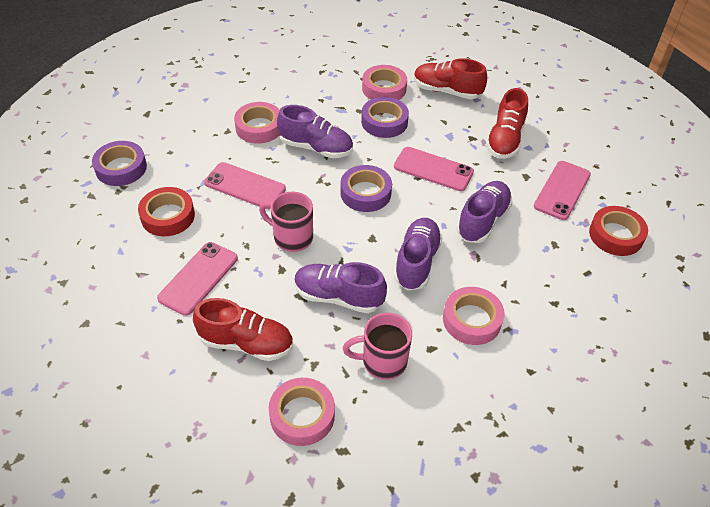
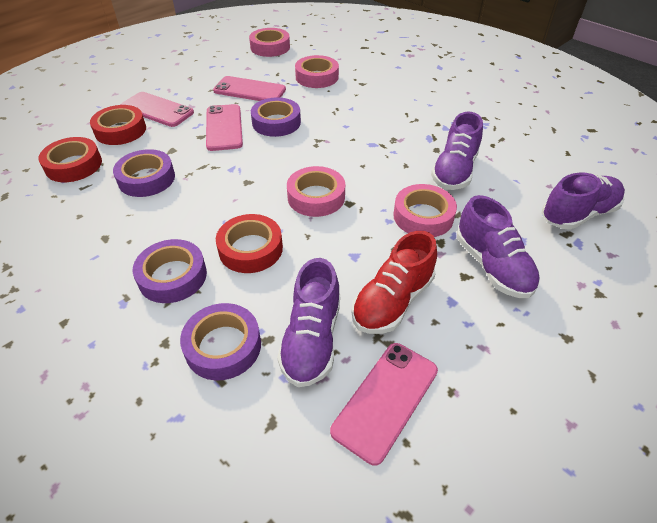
pink mug: 2 -> 0
purple tape: 3 -> 4
red shoe: 3 -> 1
red tape: 2 -> 3

